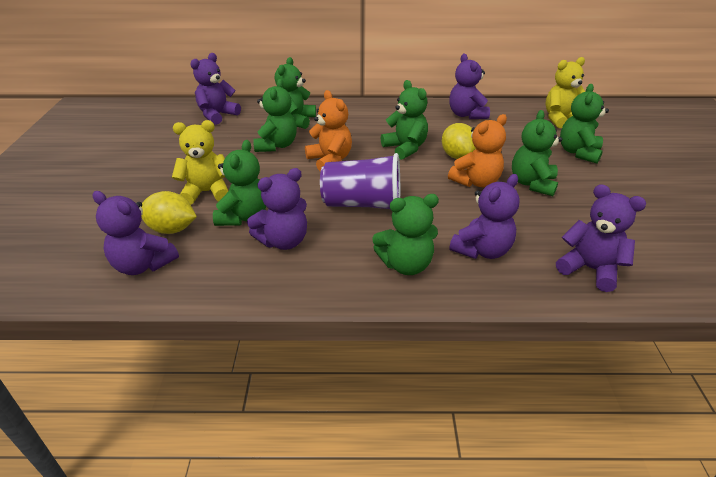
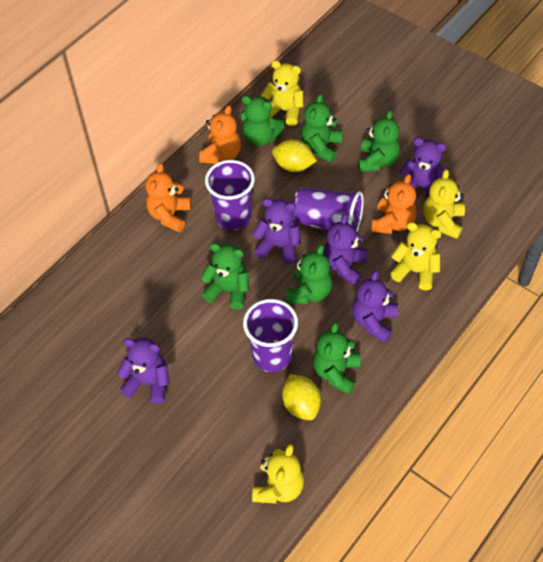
green teddy bear: 7 -> 6
orange teddy bear: 2 -> 3
purple cup: 1 -> 3
purple teddy bear: 6 -> 5
yellow teddy bear: 2 -> 4

